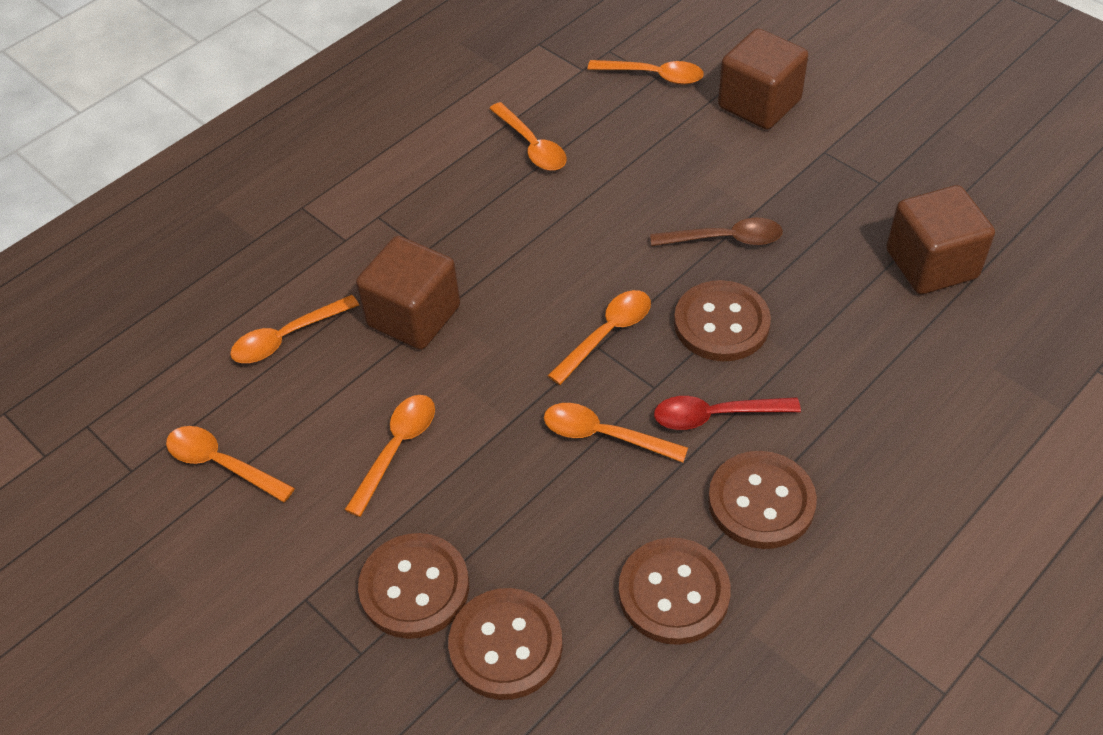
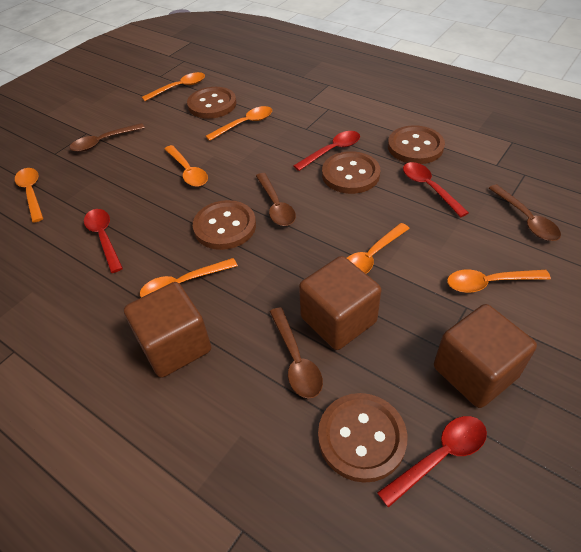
brown spoon: 1 -> 4
red spoon: 1 -> 4

